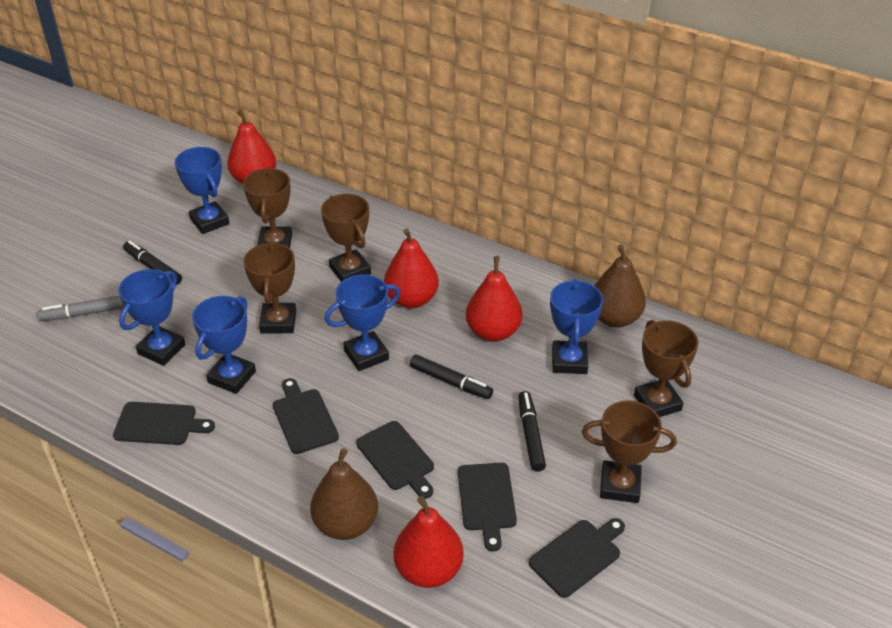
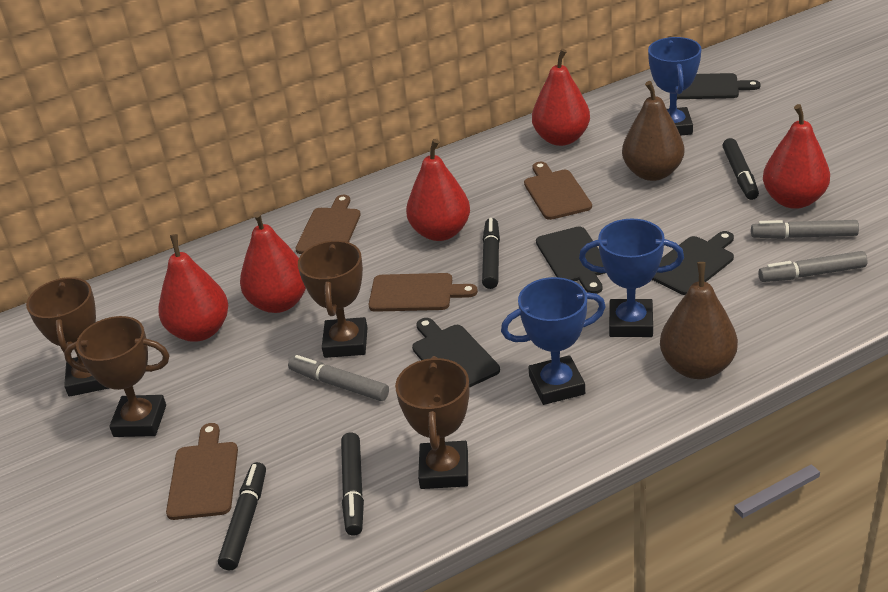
black cutting board: 5 -> 4
black marker: 3 -> 4
blue trophy: 5 -> 3
brown cutting board: 0 -> 4
brown trophy: 5 -> 4
grey marker: 1 -> 3
red pear: 4 -> 5

